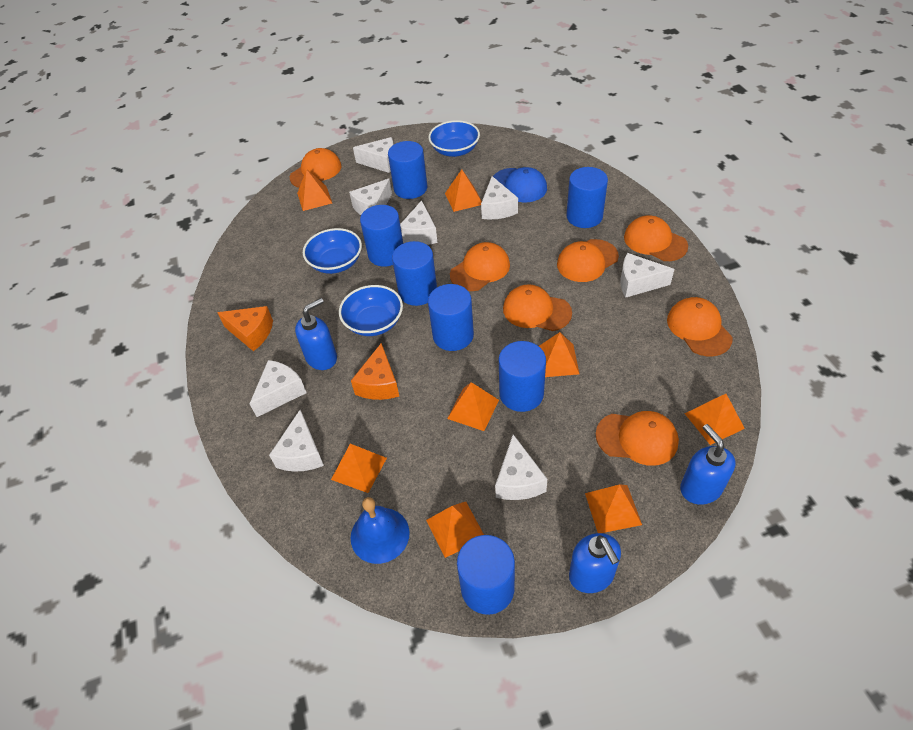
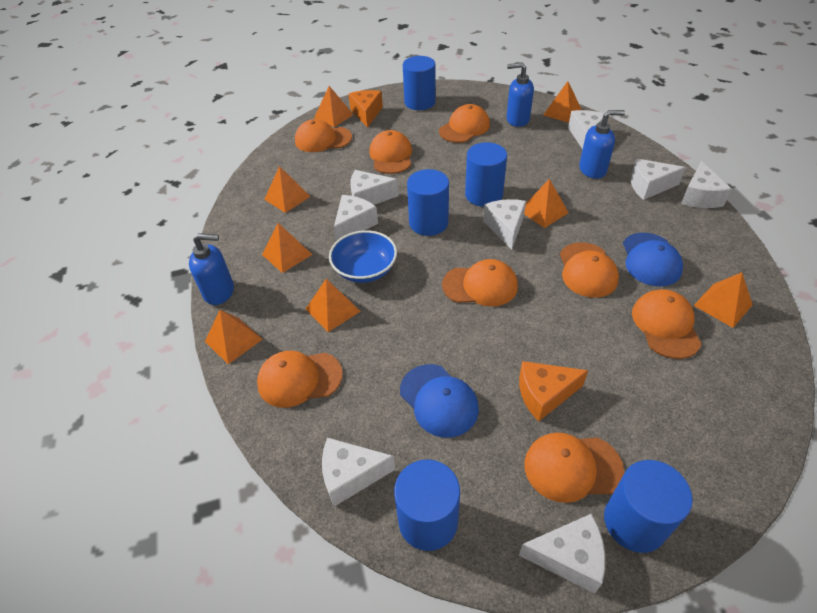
blue bell: 1 -> 0
blue bowl: 3 -> 1
blue cap: 1 -> 2
blue cylinder: 7 -> 5
orange cap: 7 -> 8

